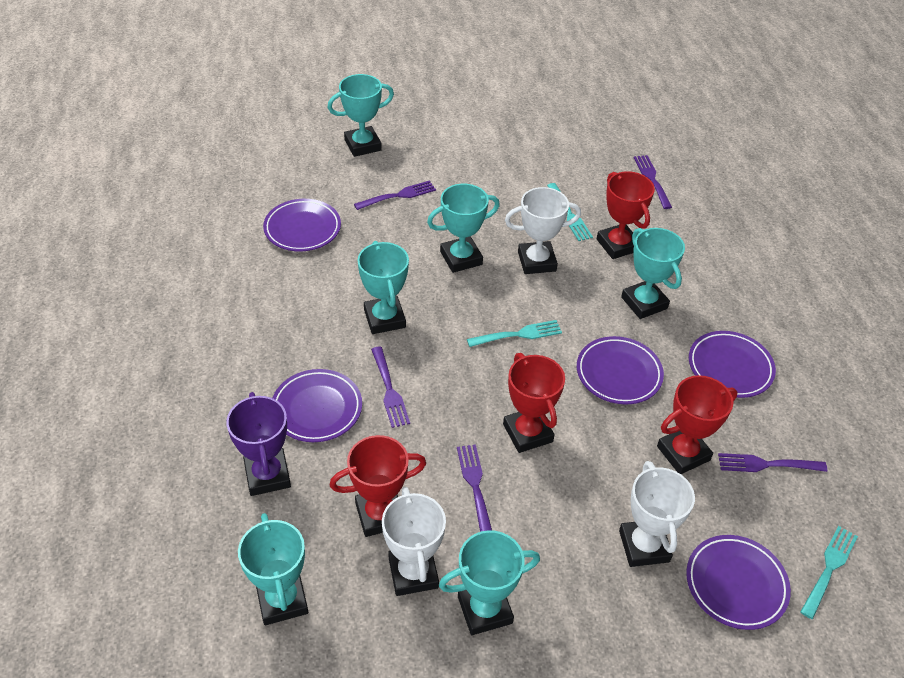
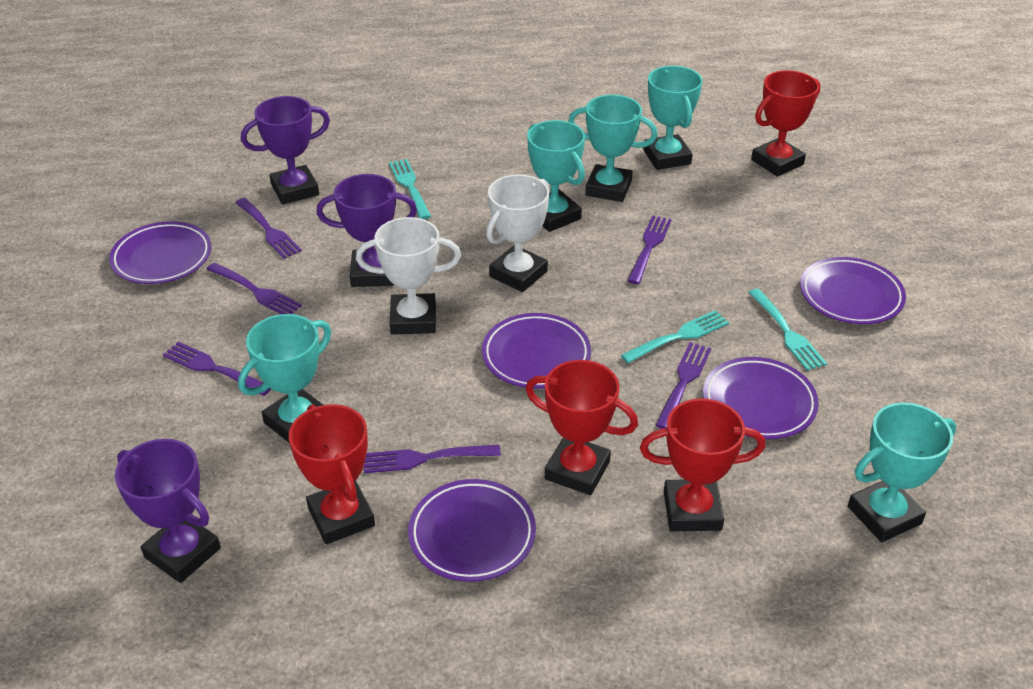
purple fork: 5 -> 6
purple trophy: 1 -> 3
turquoise trophy: 6 -> 5
white trophy: 3 -> 2

